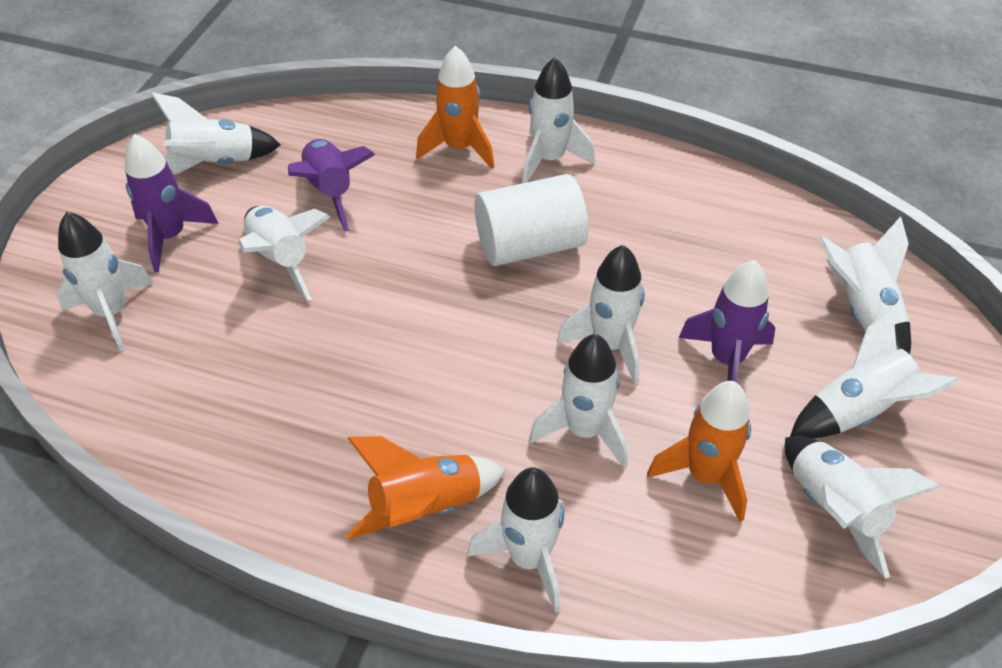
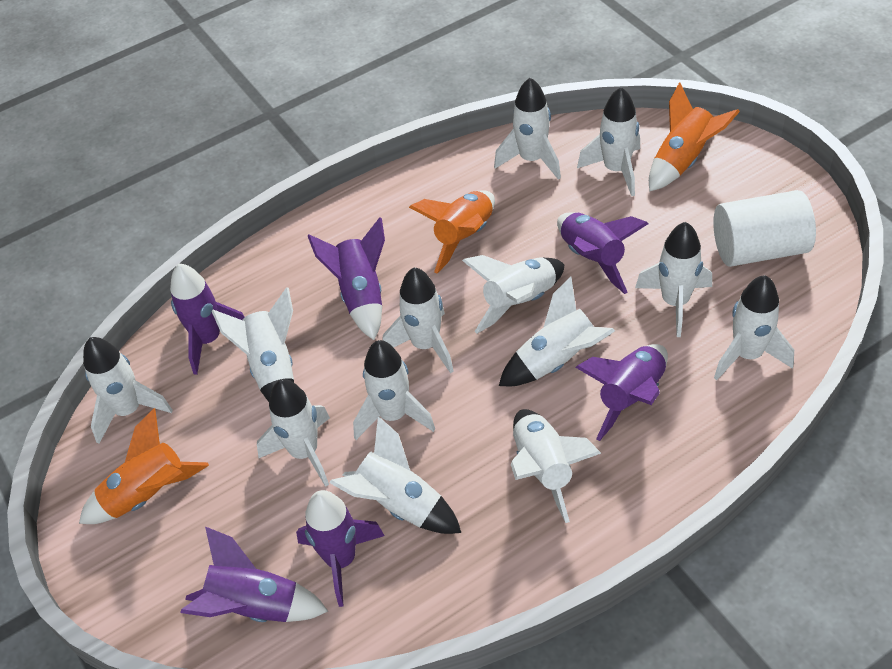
purple rocket: 3 -> 6
white rocket: 10 -> 13

